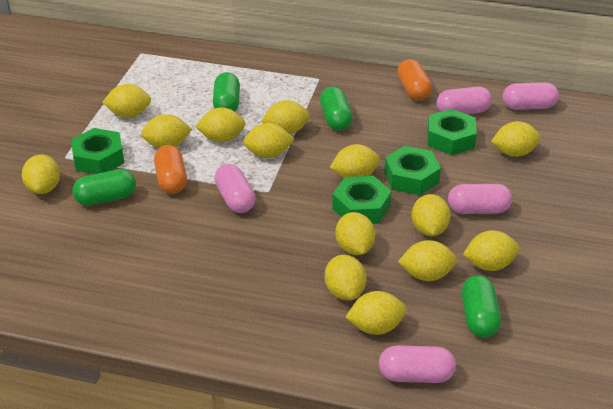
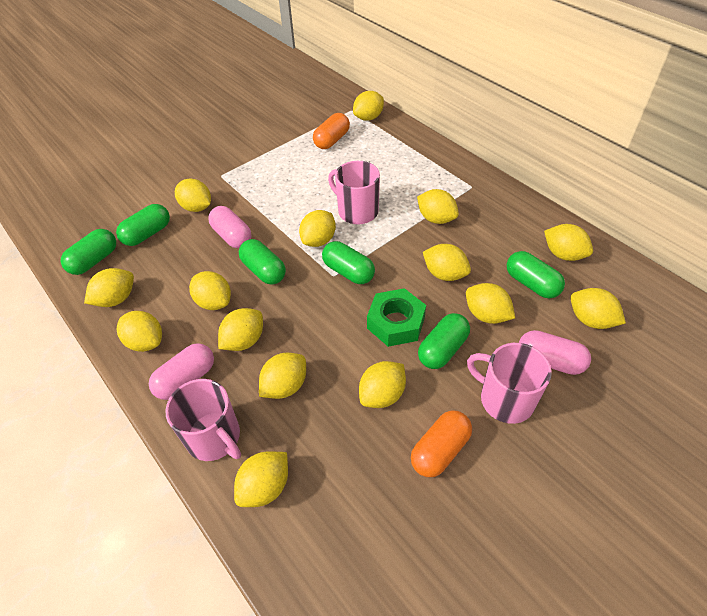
green capsule: 4 -> 6
green nut: 4 -> 1
pink capsule: 5 -> 3
pink mug: 0 -> 3
yellow lemon: 14 -> 15

